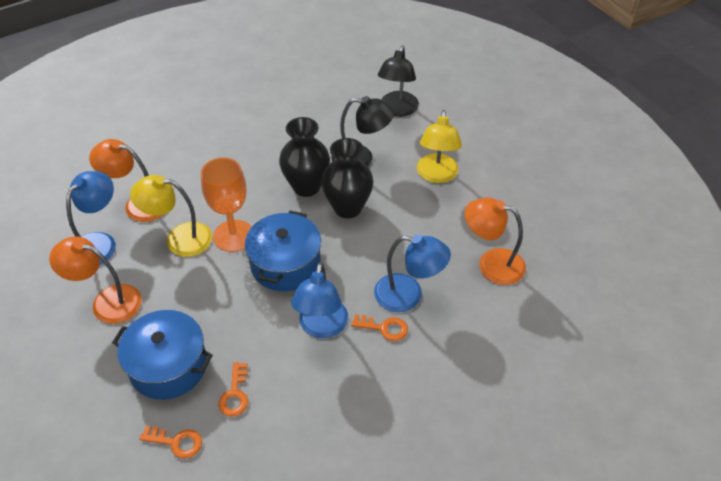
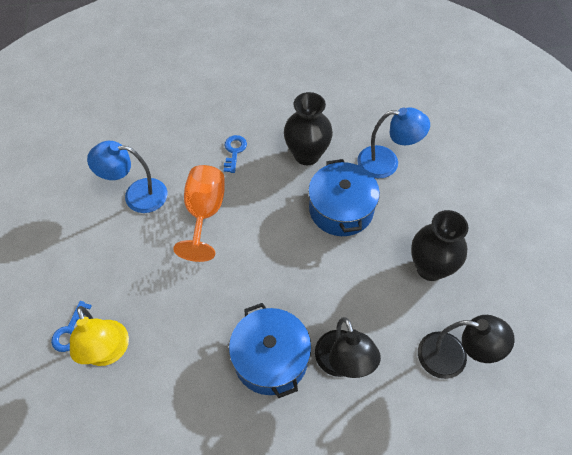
blue key: 0 -> 2
blue lamp: 3 -> 2
orange key: 3 -> 0
orange lamp: 3 -> 0
yellow lamp: 2 -> 1

